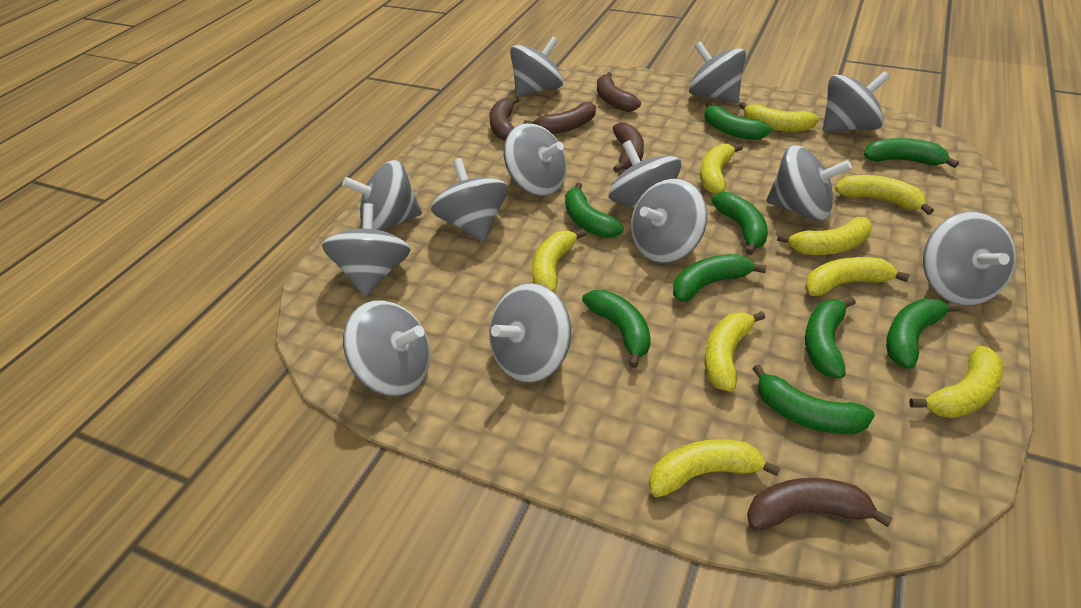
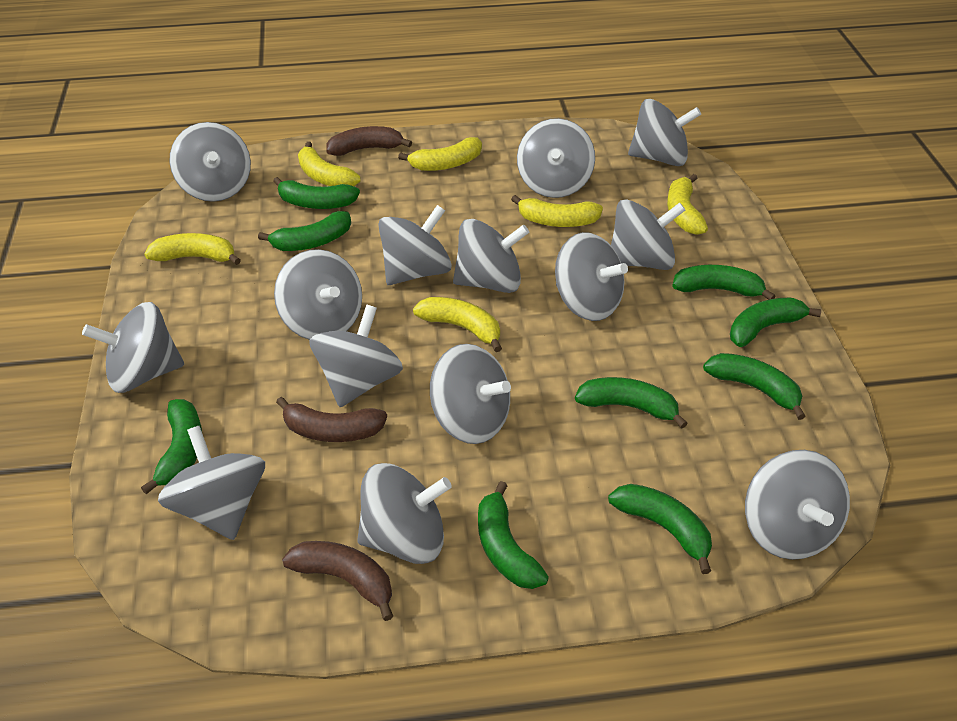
brown banana: 5 -> 3
grey spinning top: 13 -> 14
yellow banana: 9 -> 6

